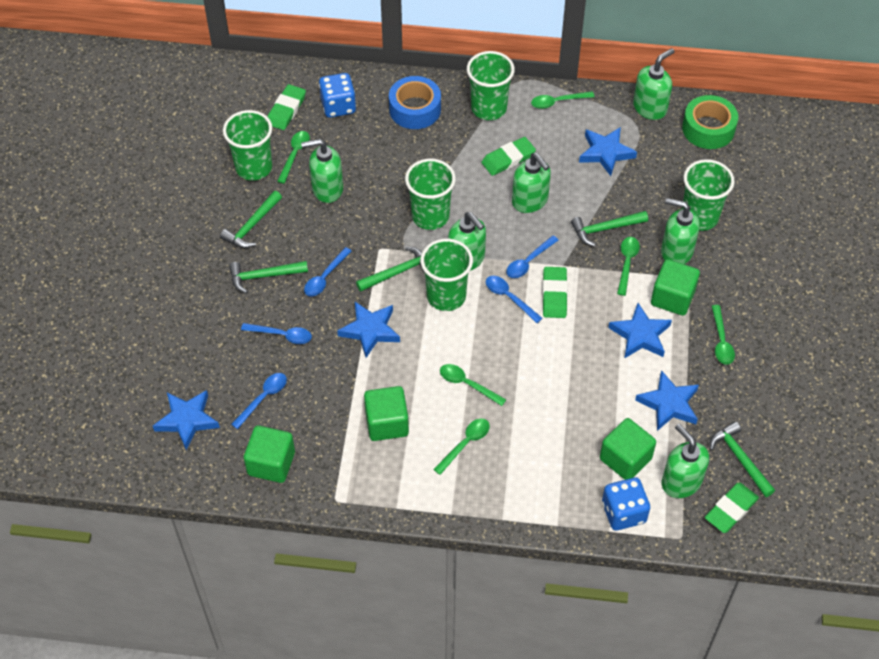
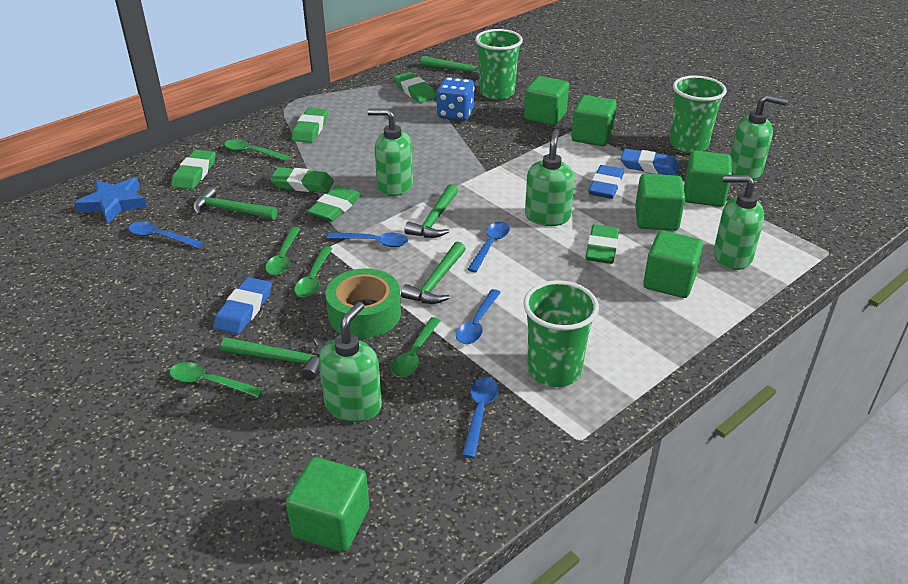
blue dice: 2 -> 1
blue eraser: 0 -> 3
blue star: 5 -> 1
blue tape: 1 -> 0
green cube: 4 -> 6
green cup: 5 -> 3
green eraser: 4 -> 6
green soap dispenser: 6 -> 5
green spoon: 6 -> 5

